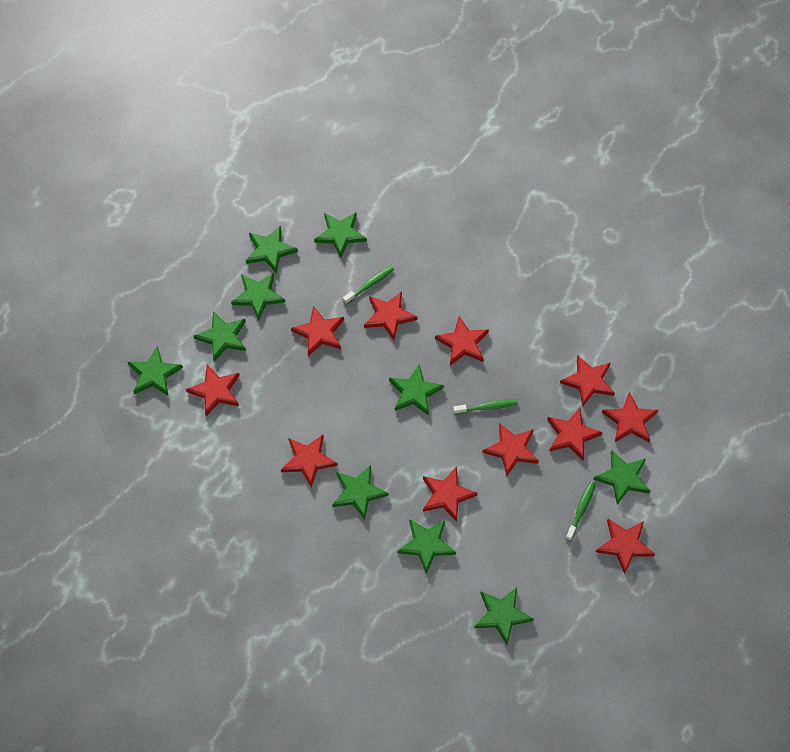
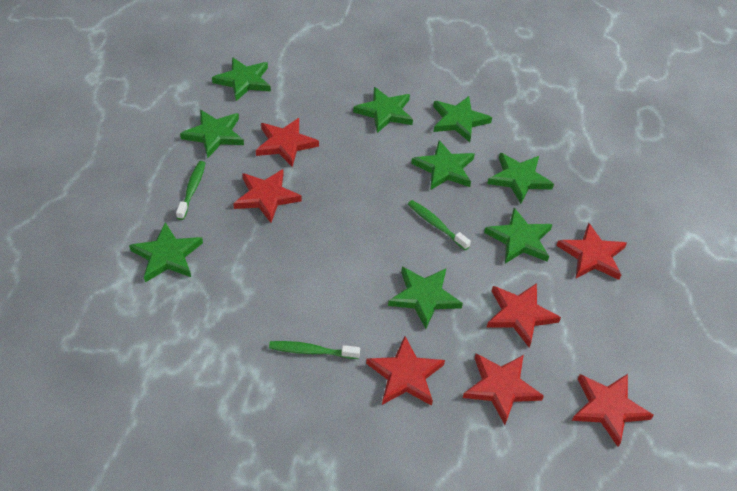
green star: 10 -> 9
red star: 11 -> 7

